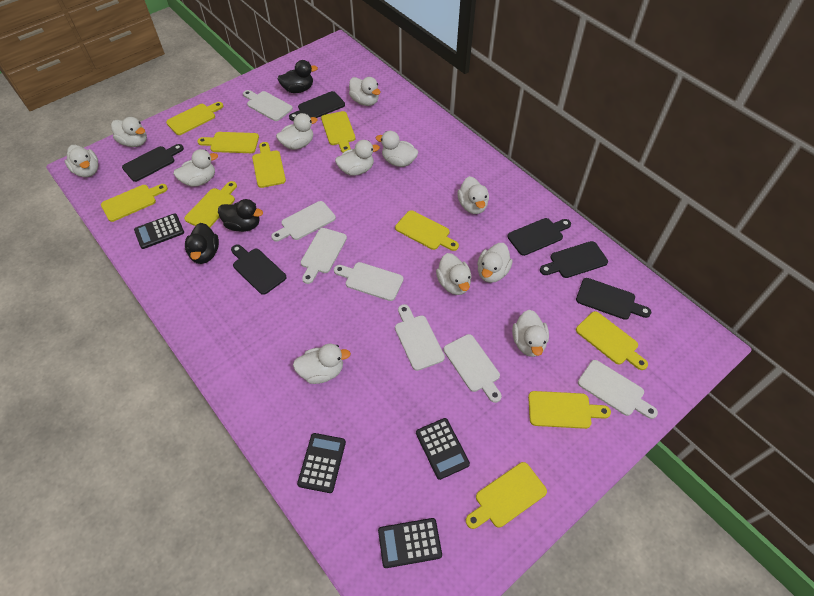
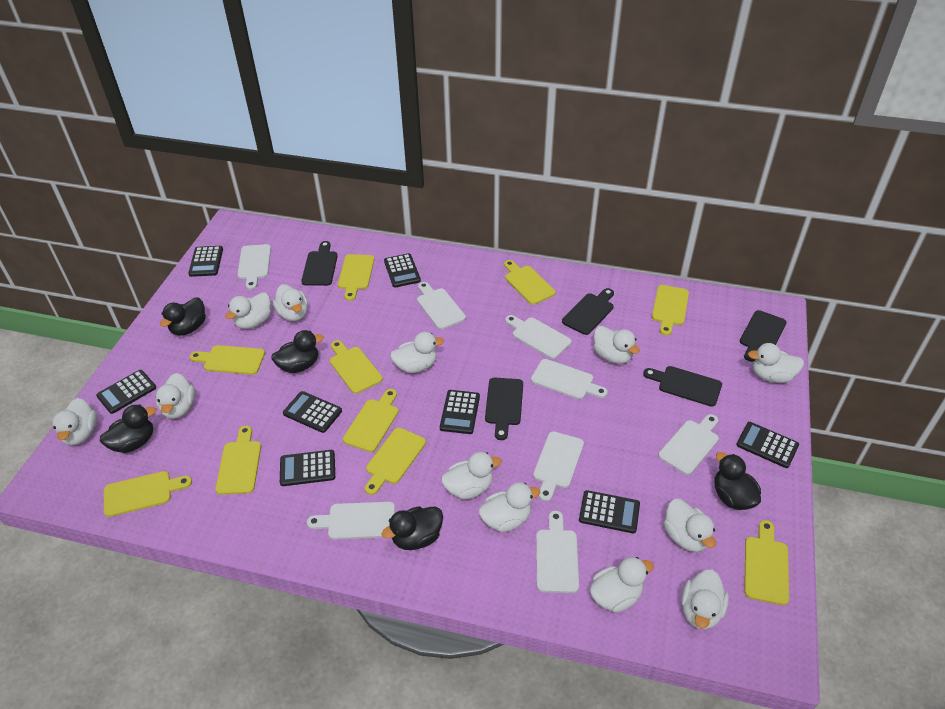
black calculator: 4 -> 8
black cutting board: 6 -> 5
black duck: 3 -> 5
white cutting board: 7 -> 8

